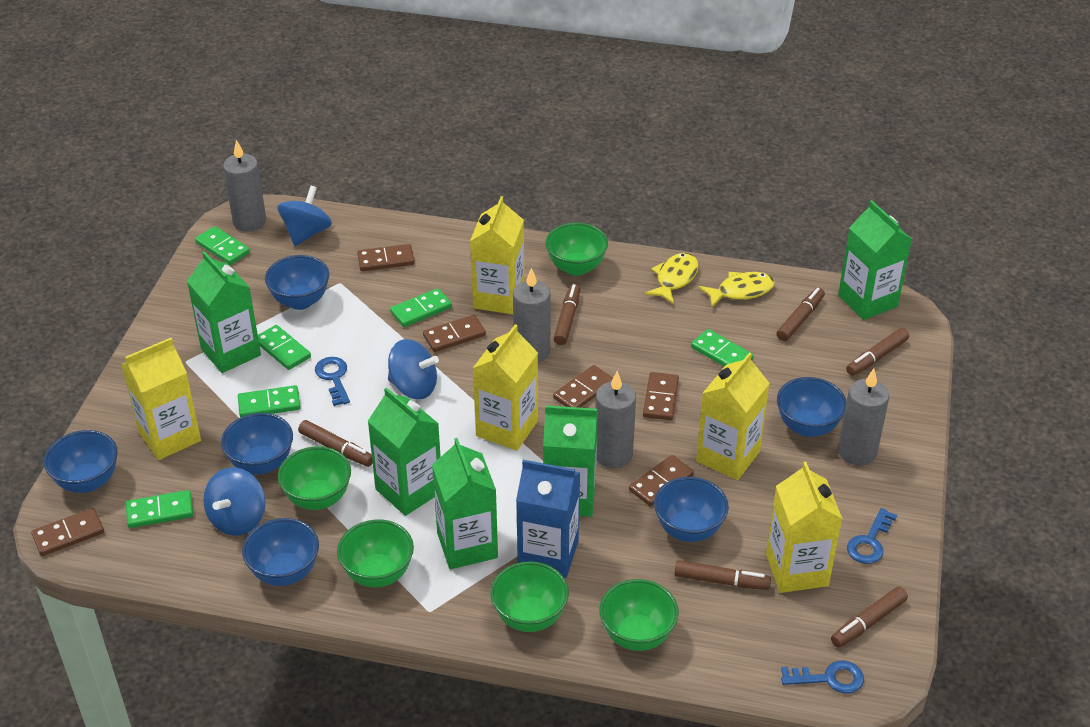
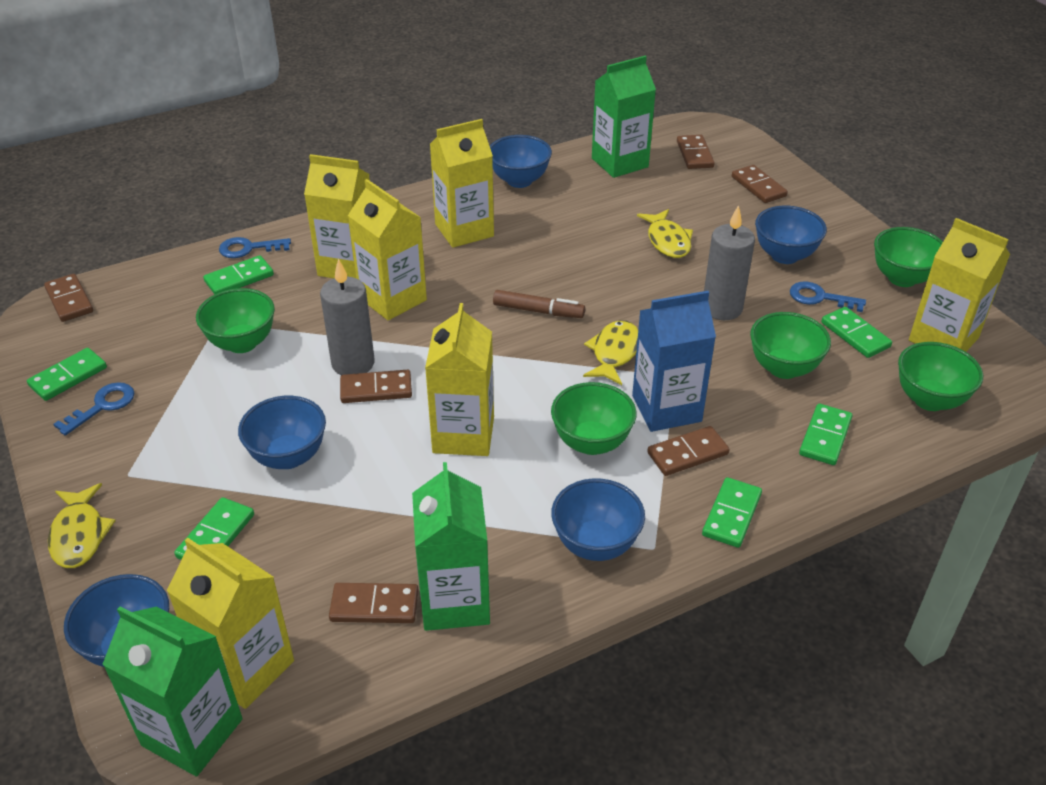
blue bowl: 6 -> 5
blue spinning top: 3 -> 0
brown marker: 6 -> 1
green carton: 5 -> 3
grey candle: 4 -> 2
yellow carton: 5 -> 6
yellow fish: 2 -> 3

